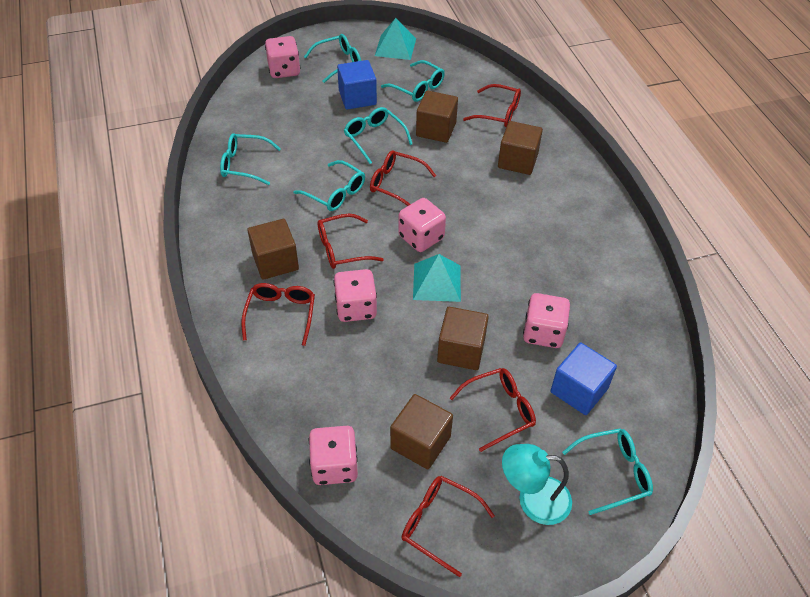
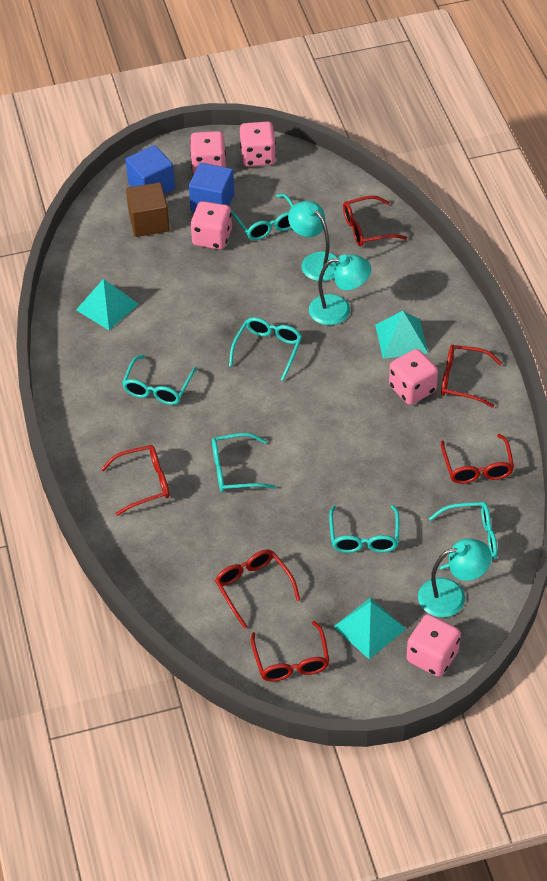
brown cube: 5 -> 1
turquoise lamp: 1 -> 3
turquoise pyramid: 2 -> 3

